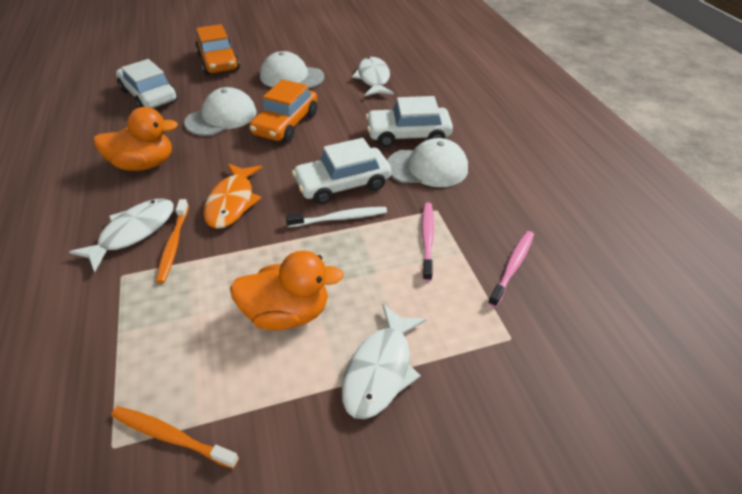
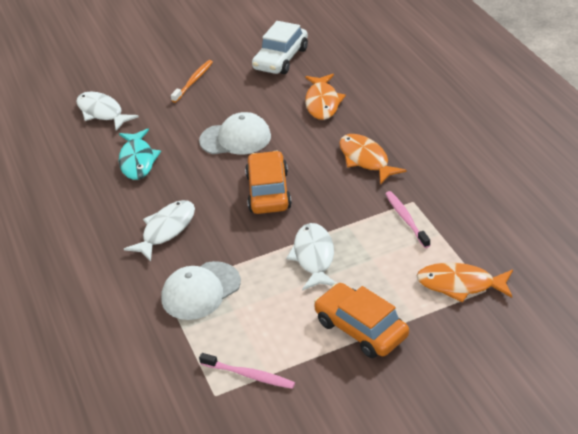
orange duck: 2 -> 0
orange fish: 1 -> 3
orange toothbrush: 2 -> 1
turquoise fish: 0 -> 1
white cap: 3 -> 2
white car: 3 -> 1
white toothbrush: 1 -> 0

